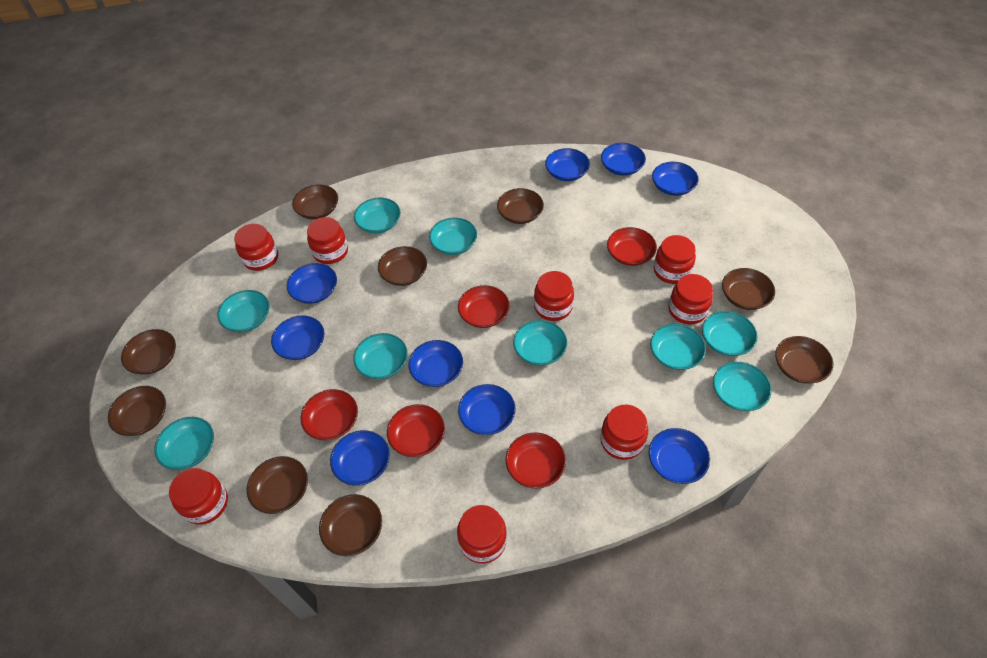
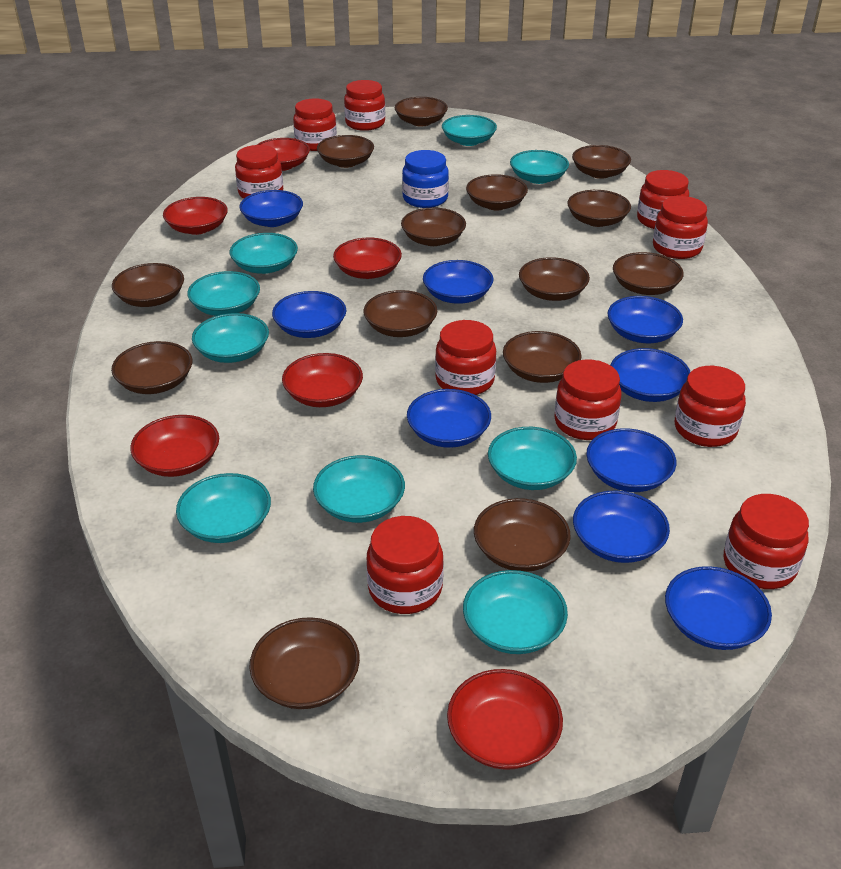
blue jar: 0 -> 1
brown bowl: 9 -> 14
red bowl: 5 -> 6
red jar: 8 -> 10

